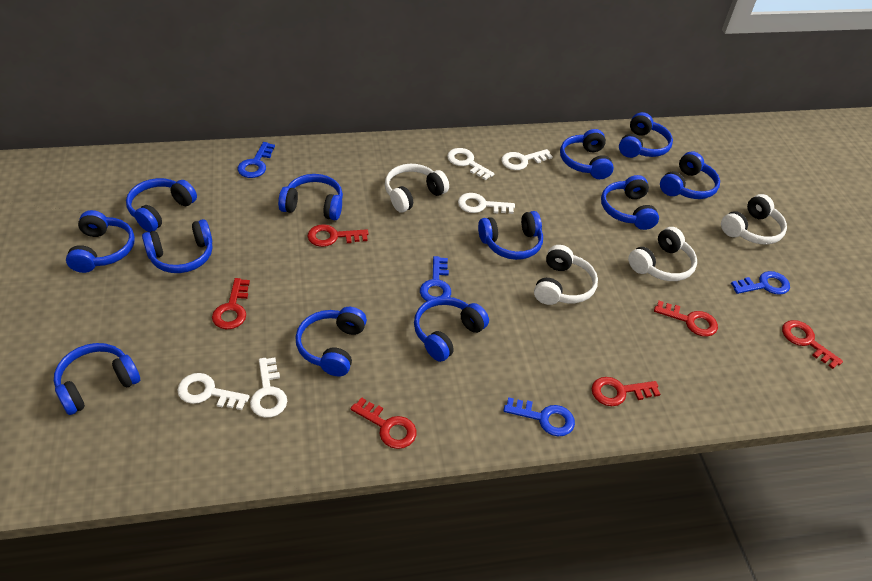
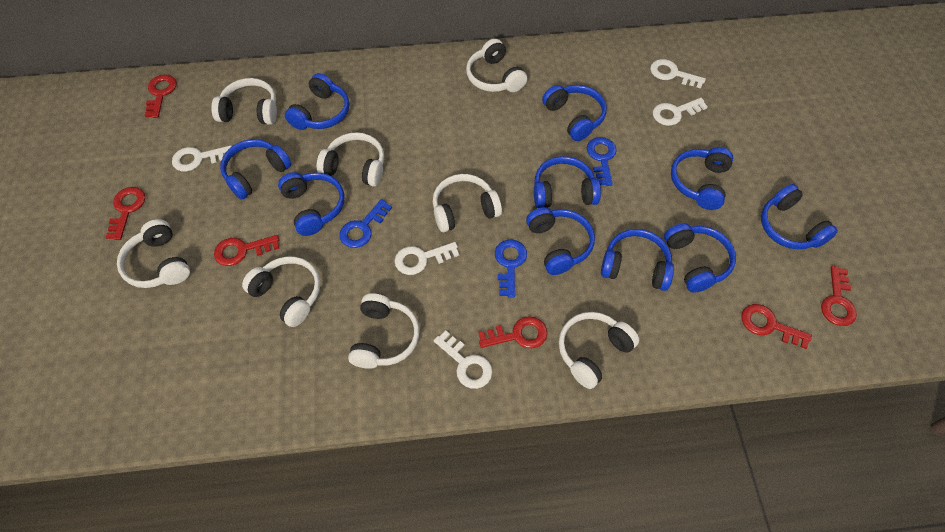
blue headphones: 12 -> 10
blue key: 4 -> 3
white headphones: 4 -> 8

